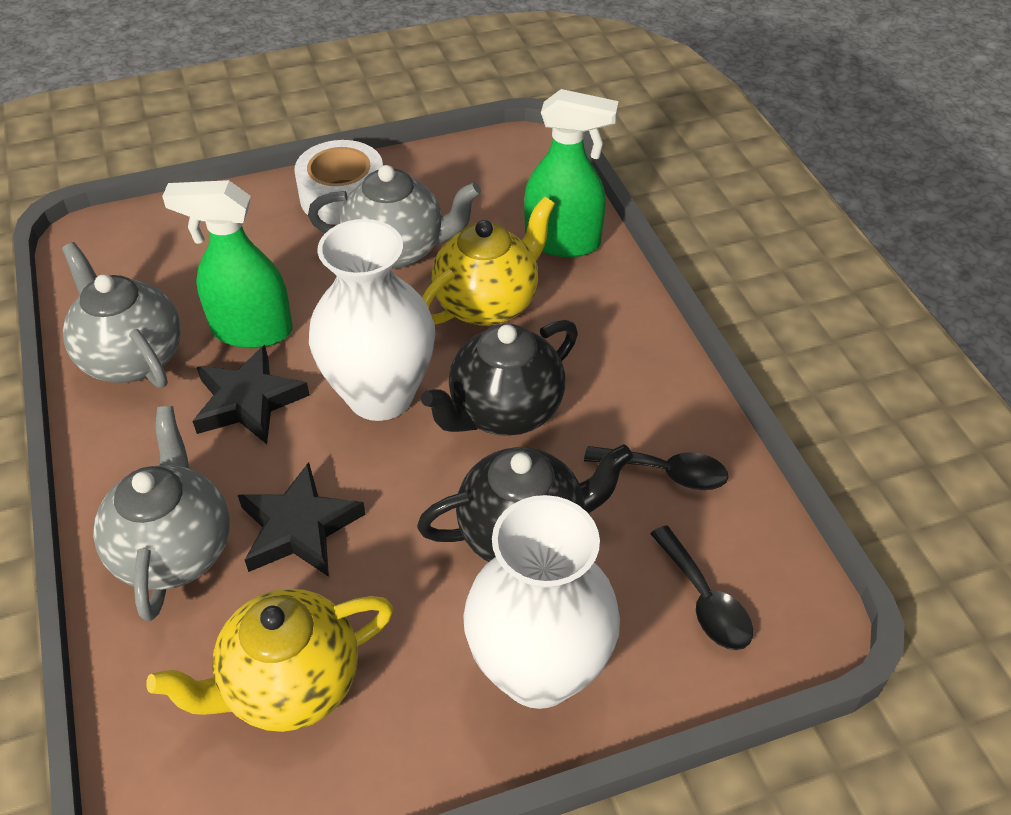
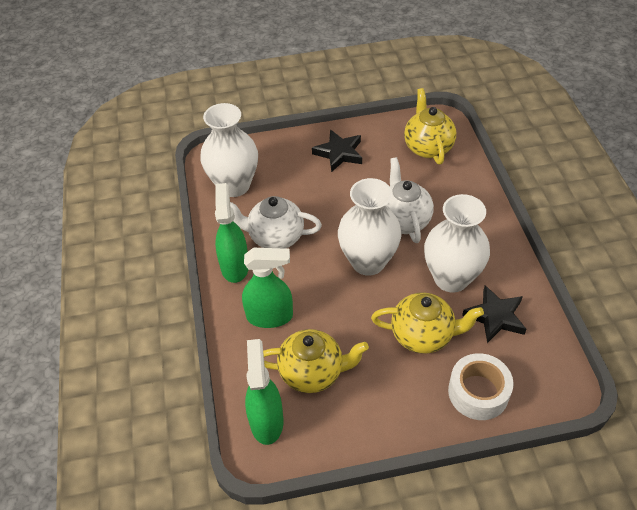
black spoon: 2 -> 0
black teapot: 2 -> 0
green spray bottle: 2 -> 3
grey teapot: 3 -> 0
white teapot: 0 -> 2
white vase: 2 -> 3
yellow teapot: 2 -> 3

